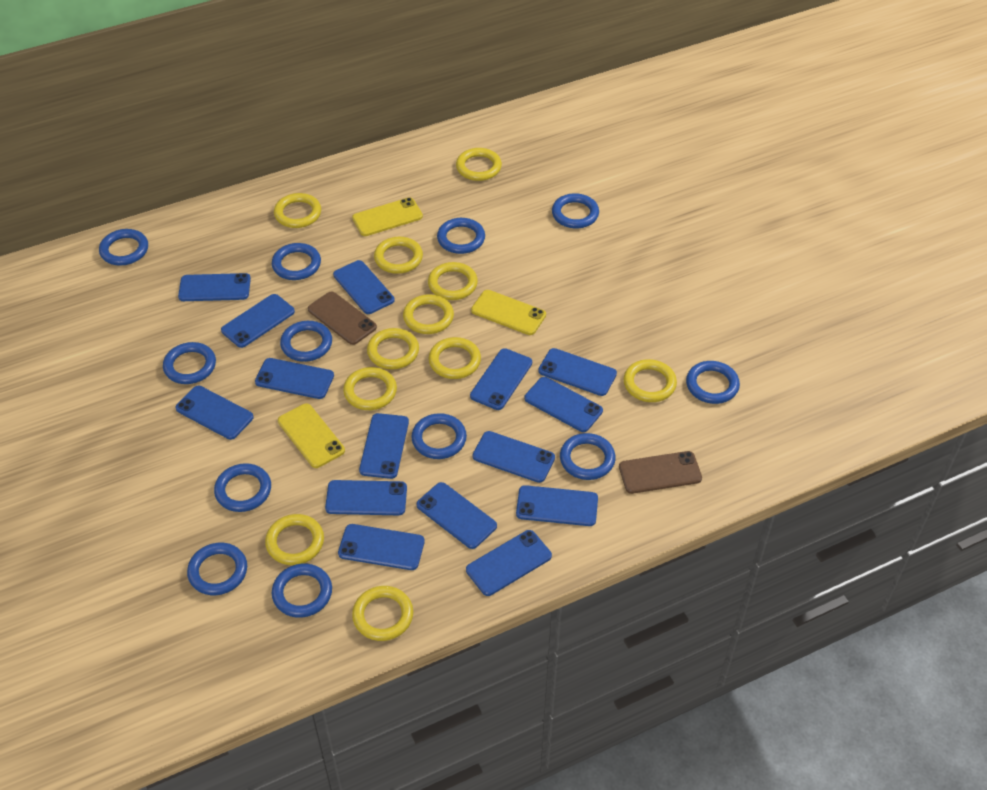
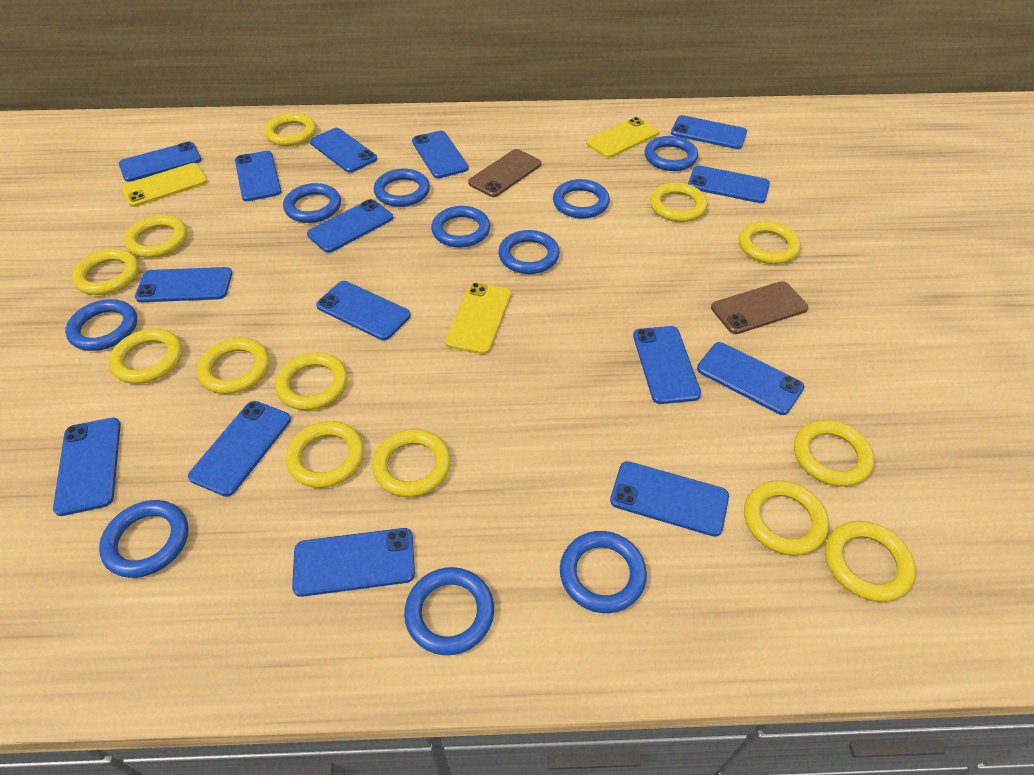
blue ring: 12 -> 10
yellow ring: 11 -> 13

